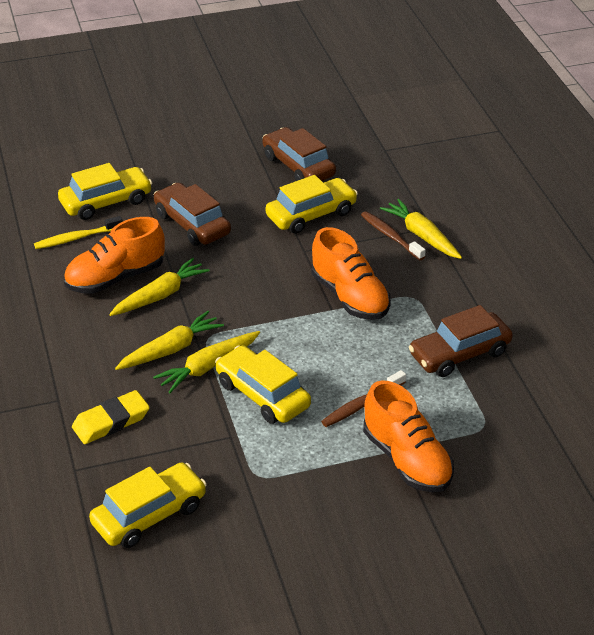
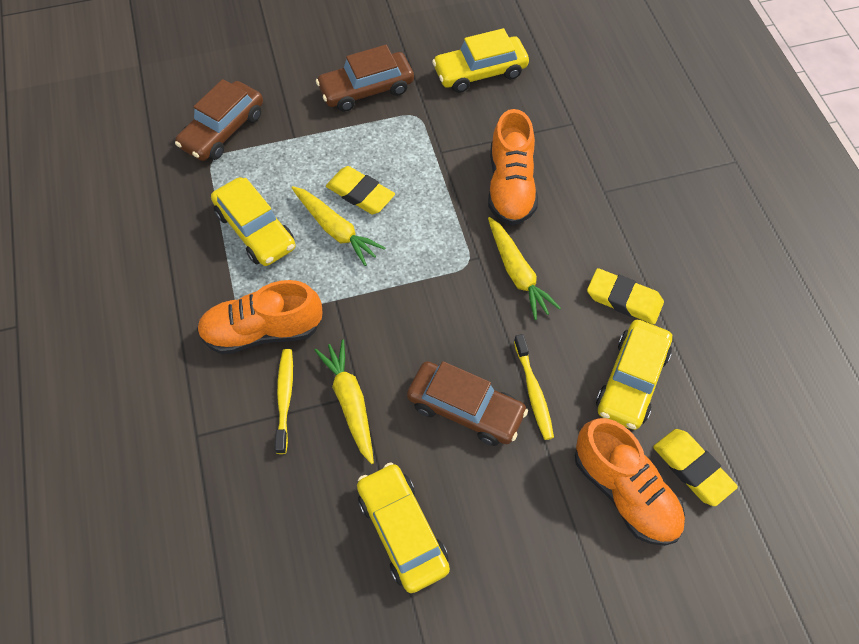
brown toothbrush: 2 -> 0
yellow carrot: 4 -> 3
yellow eraser: 1 -> 3
yellow toothbrush: 1 -> 2

